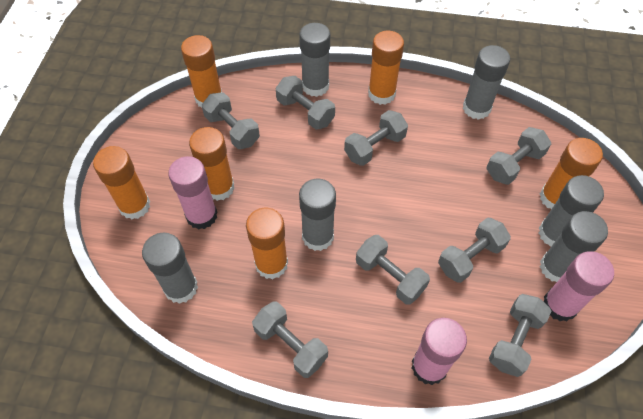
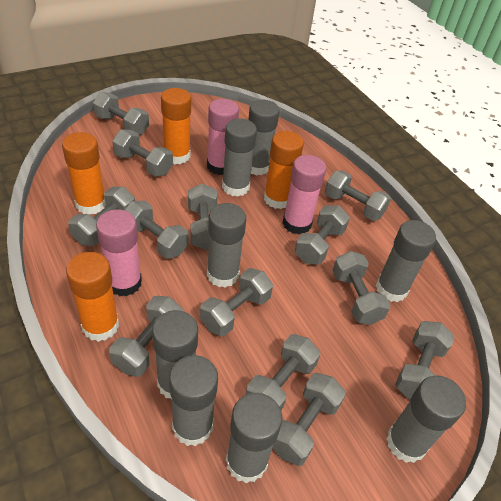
grey dumbbell: 8 -> 13
grey glue stick: 6 -> 8
orange glue stick: 6 -> 4

